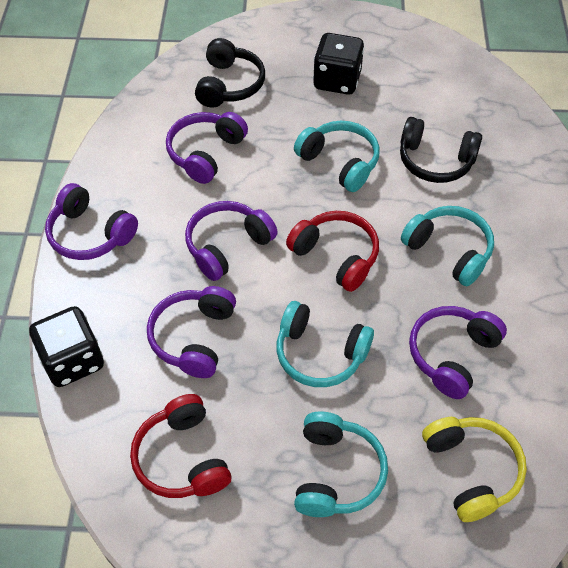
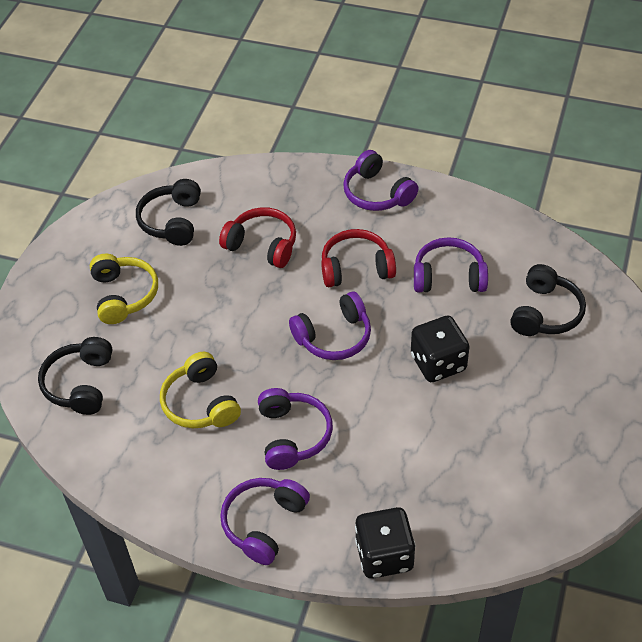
black headphones: 2 -> 3
turquoise headphones: 4 -> 0
yellow headphones: 1 -> 2

